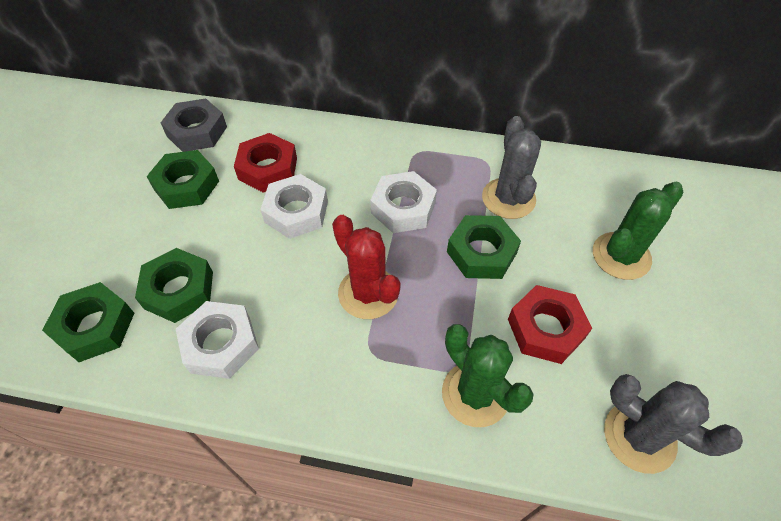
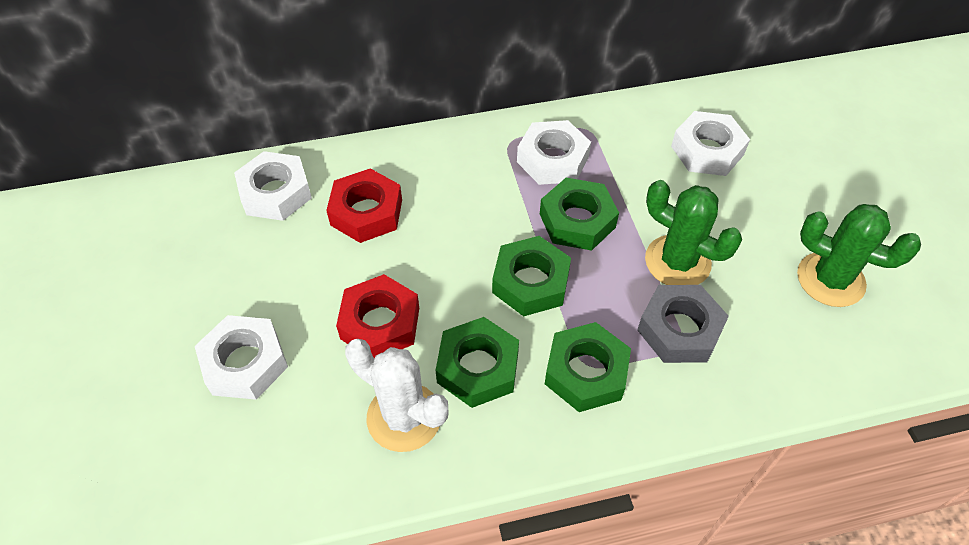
grey cactus: 2 -> 0
red cactus: 1 -> 0
white cactus: 0 -> 1
white nut: 3 -> 4

